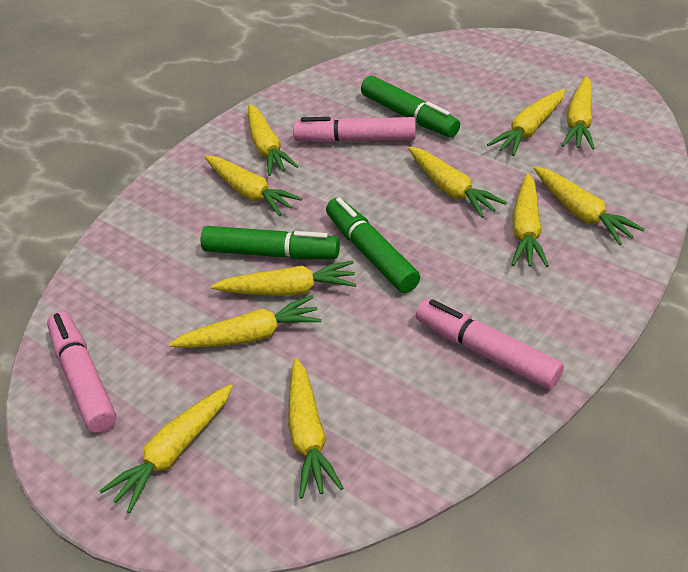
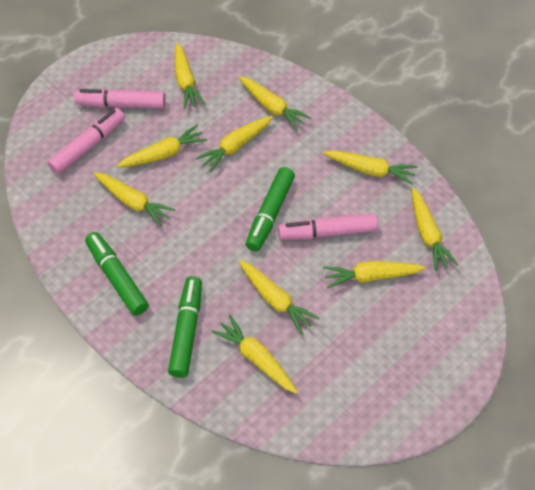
yellow carrot: 11 -> 10

